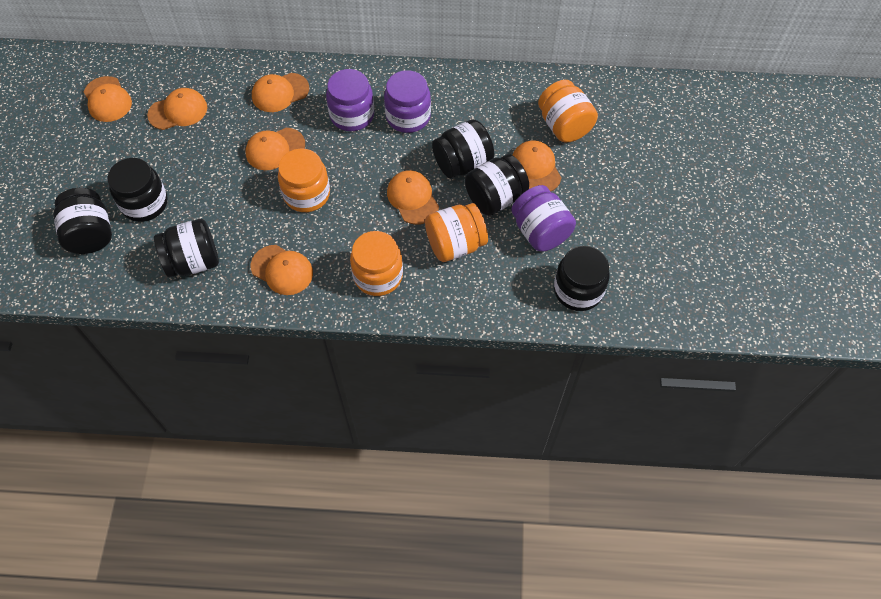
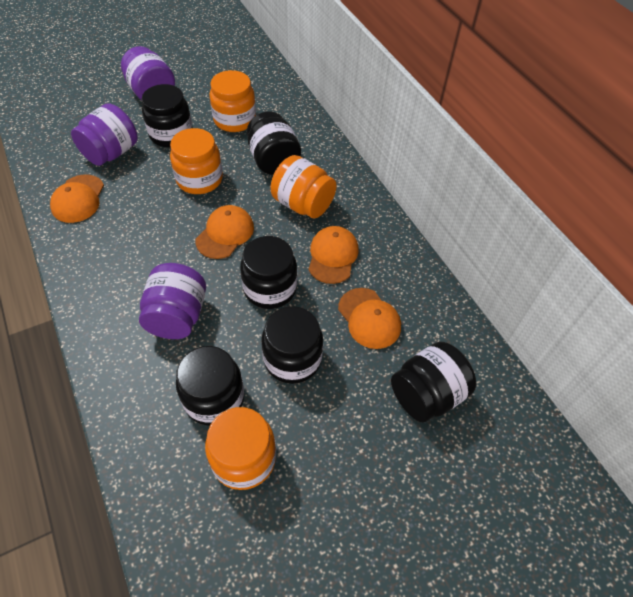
orange cap: 7 -> 4

